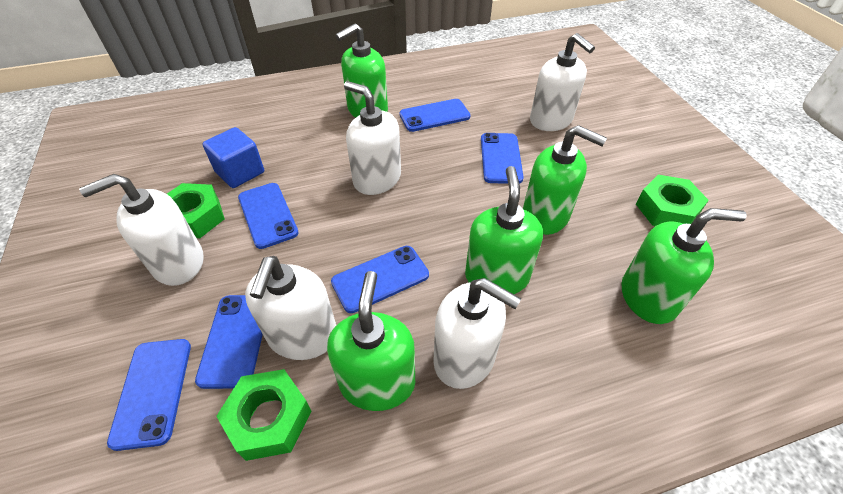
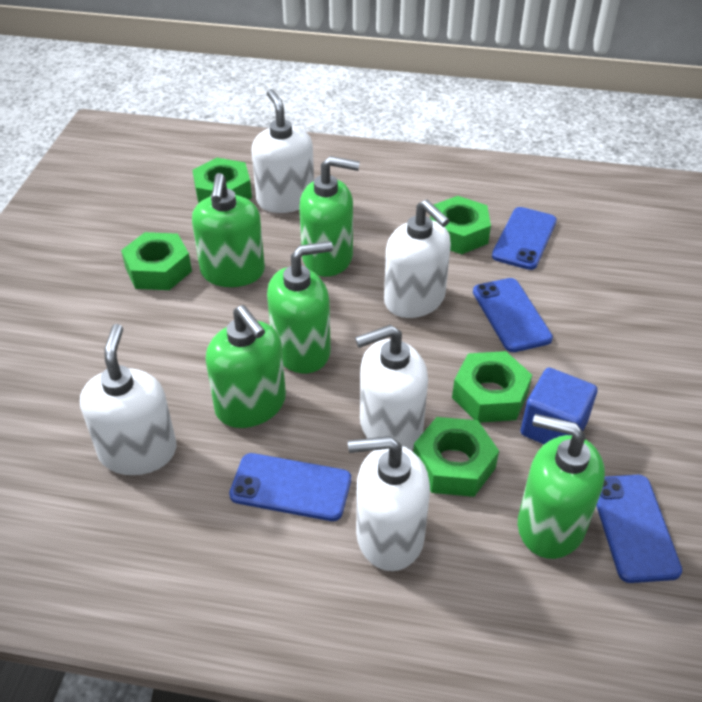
blue phone: 6 -> 4
green nut: 3 -> 5

